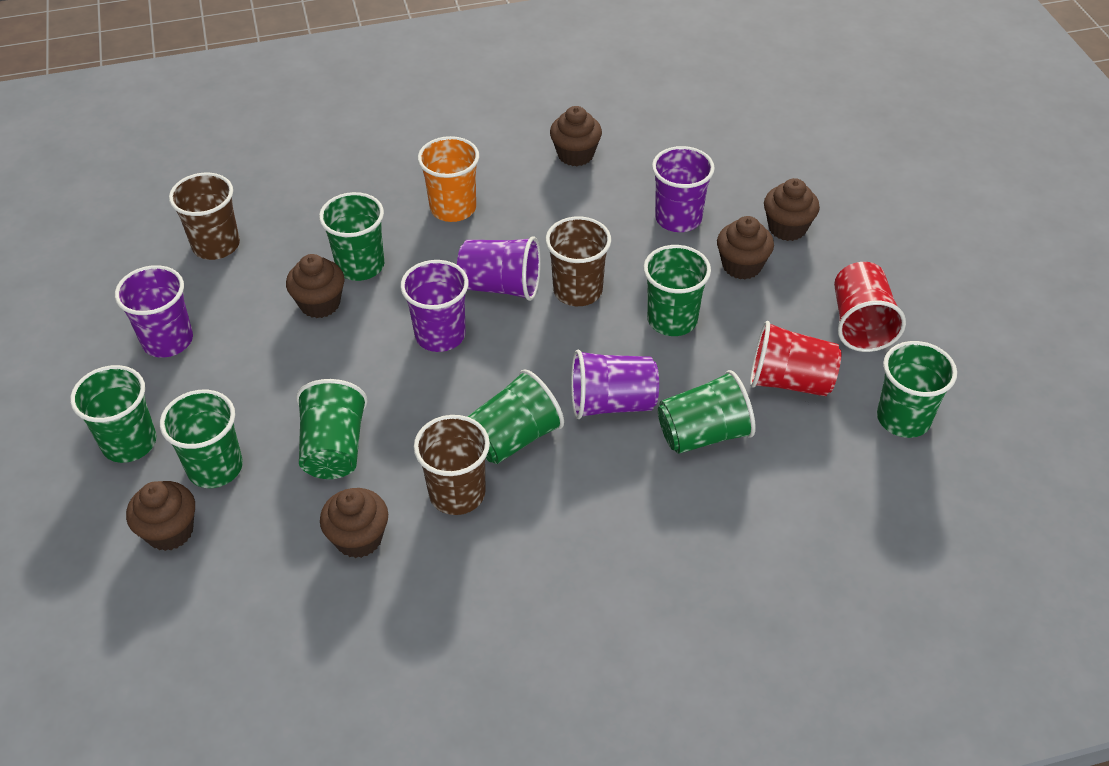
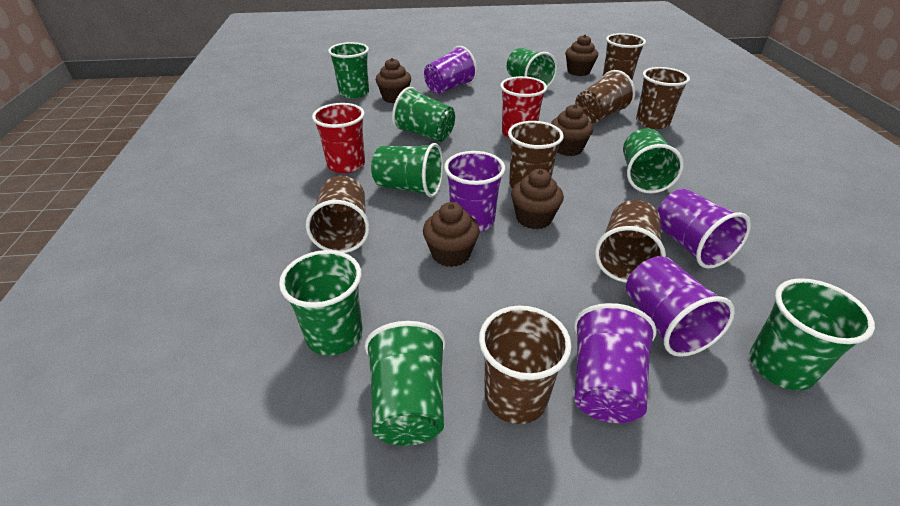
brown cup: 3 -> 7
brown cupcake: 6 -> 5
orange cup: 1 -> 0

